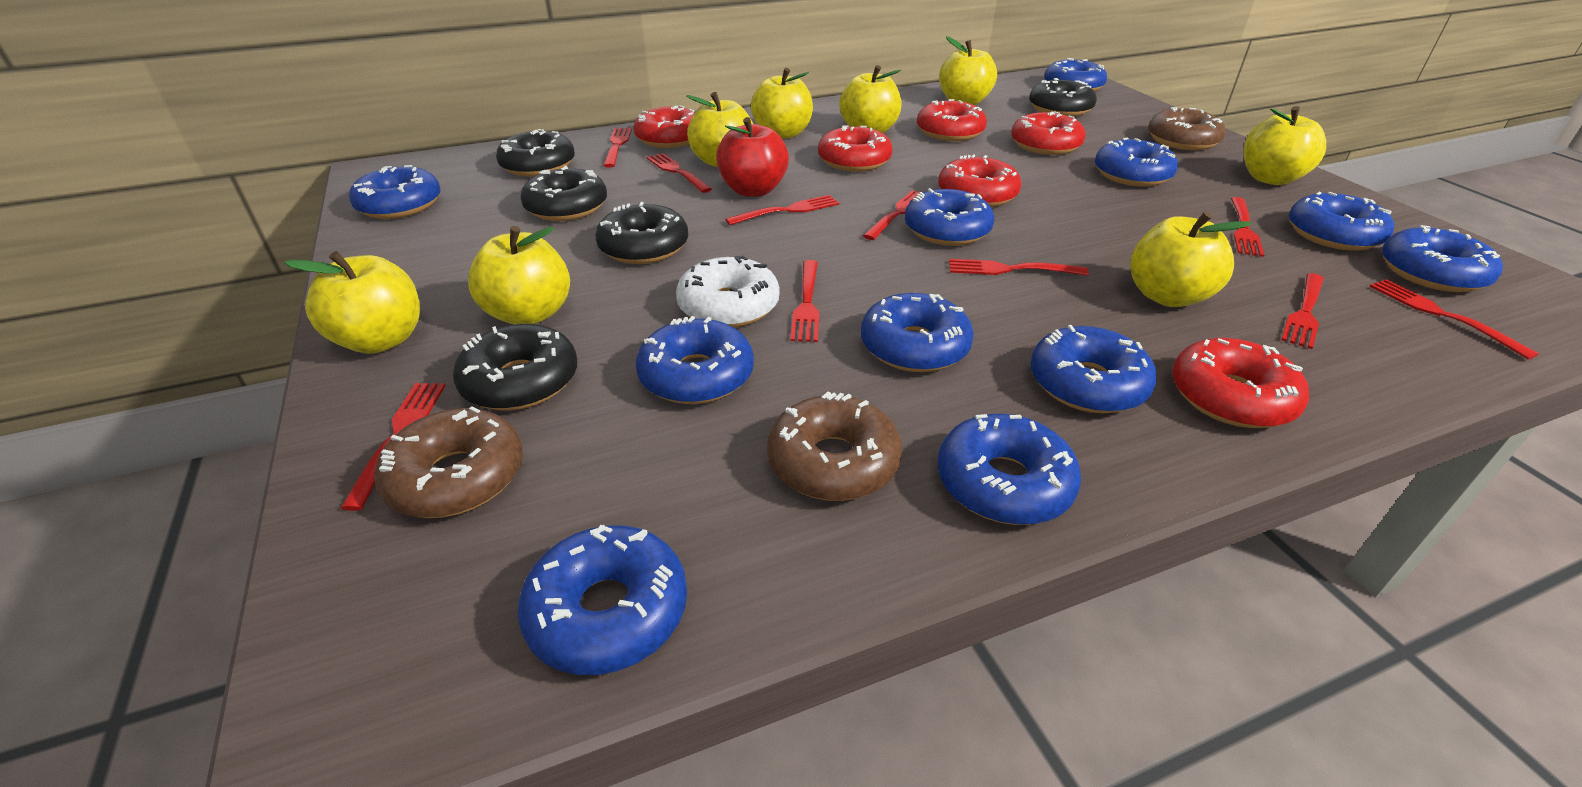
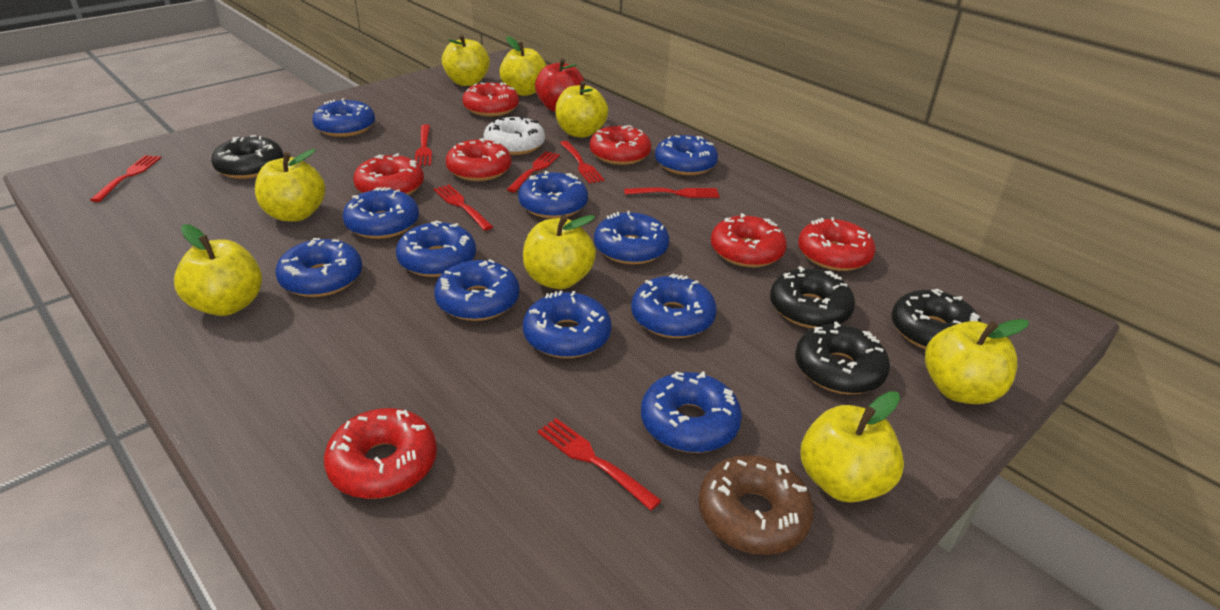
black donut: 5 -> 4
brown donut: 3 -> 1
red donut: 6 -> 7
red fork: 10 -> 7

